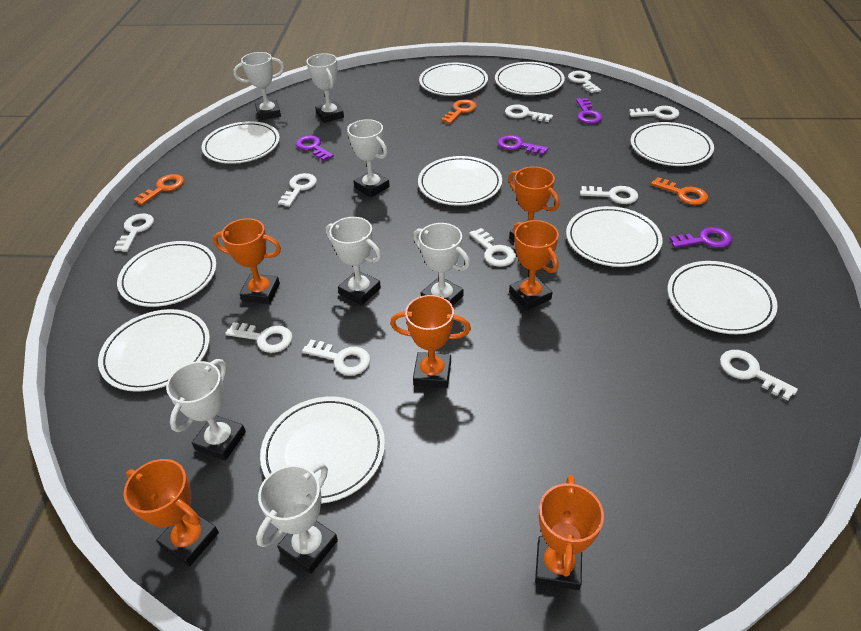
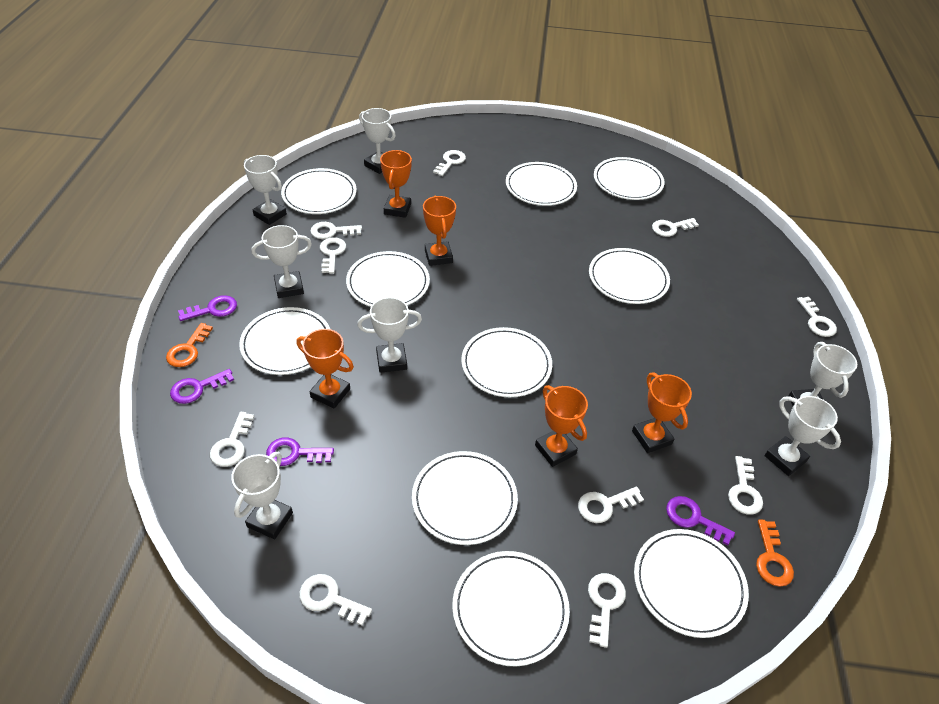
orange key: 3 -> 2
orange trophy: 6 -> 5

